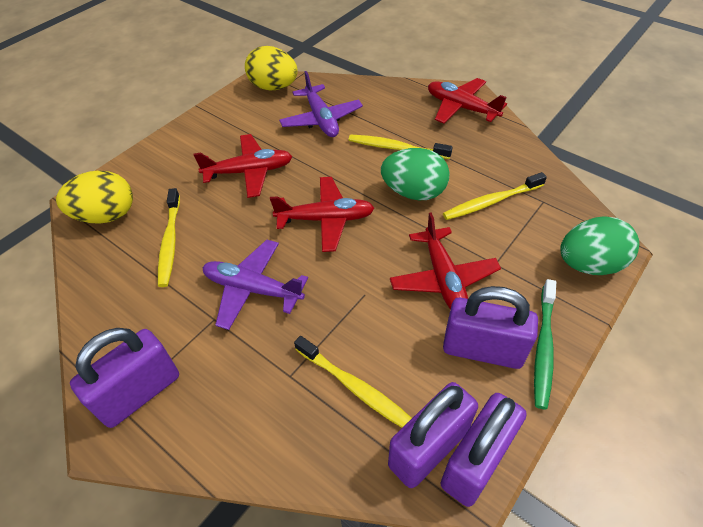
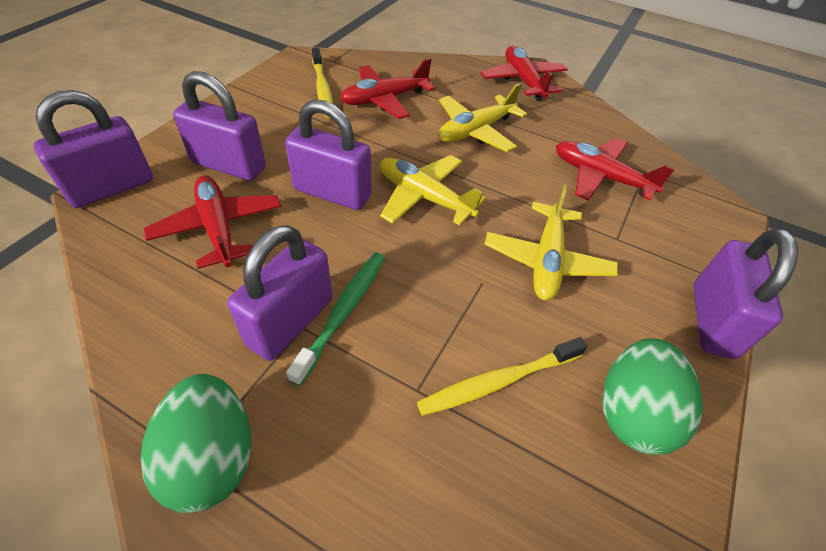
purple padlock: 4 -> 5
purple plane: 2 -> 0
yellow egg: 2 -> 0
yellow plane: 0 -> 3
yellow toothbrush: 4 -> 2

